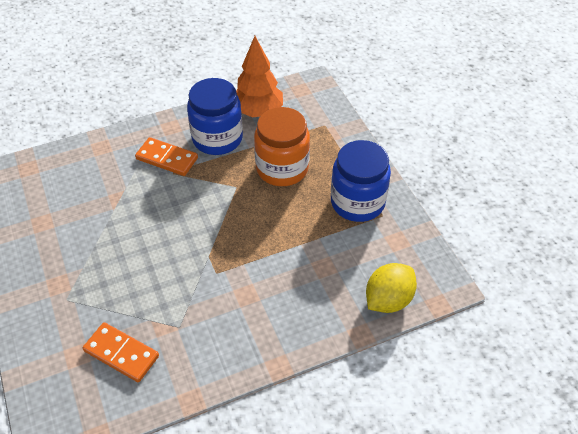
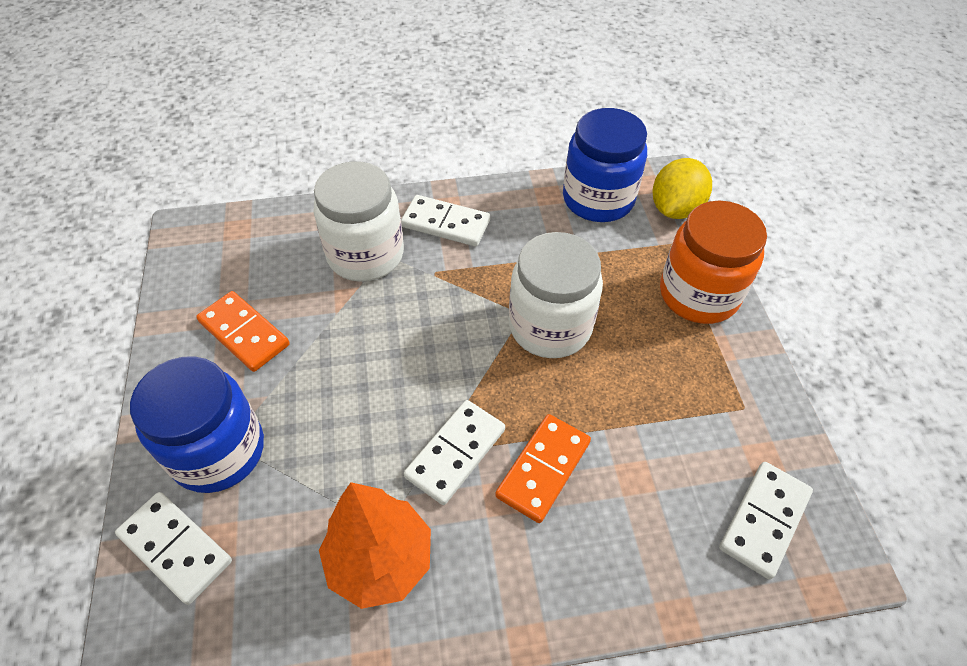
white domino: 0 -> 4
white jar: 0 -> 2

